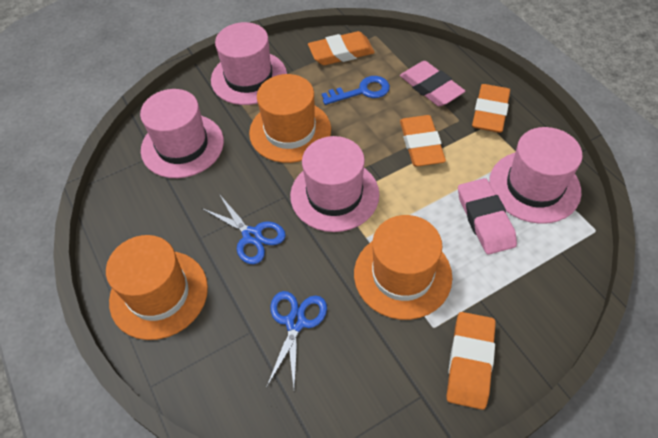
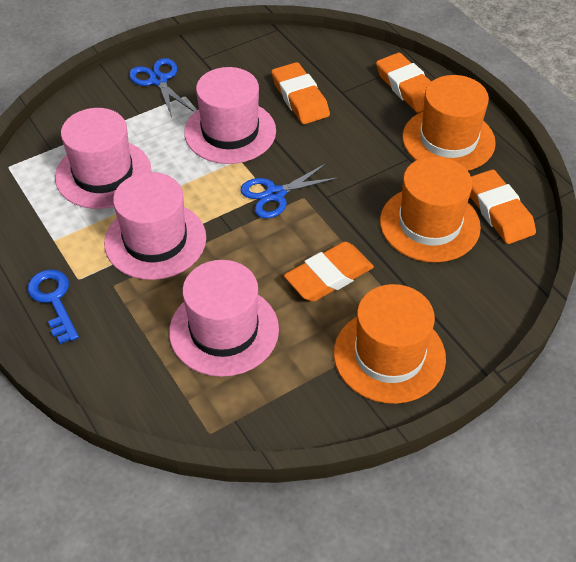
pink eraser: 2 -> 0

